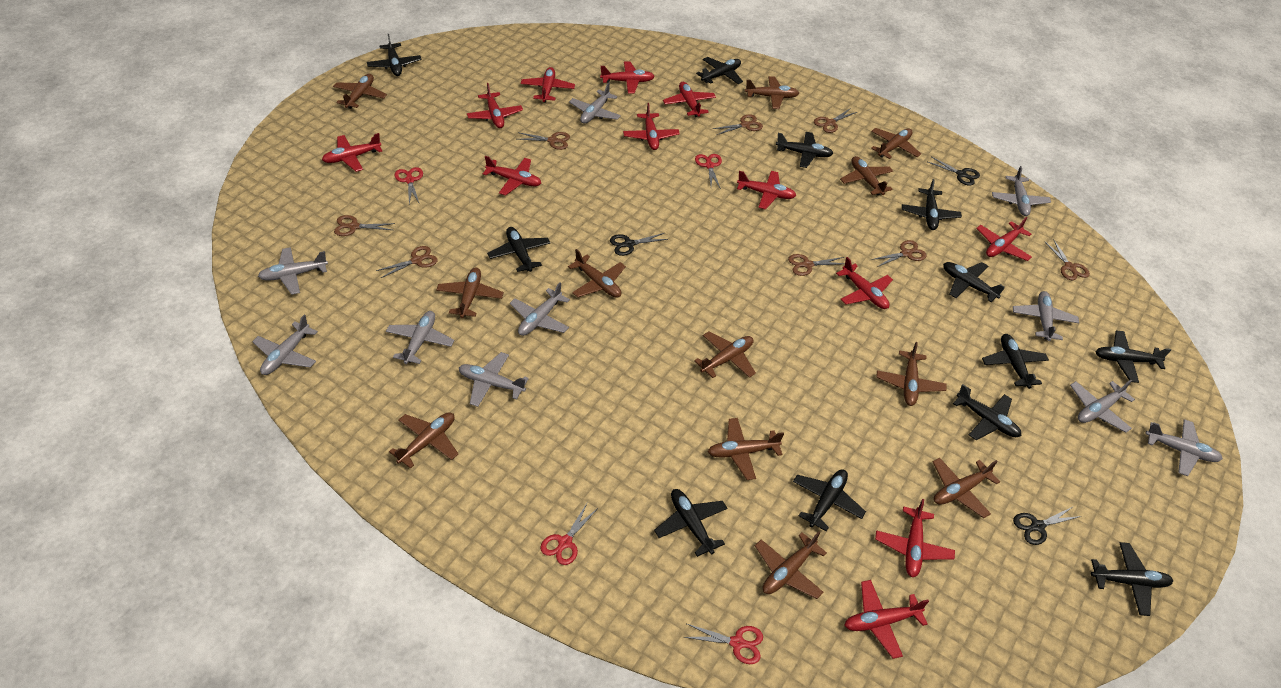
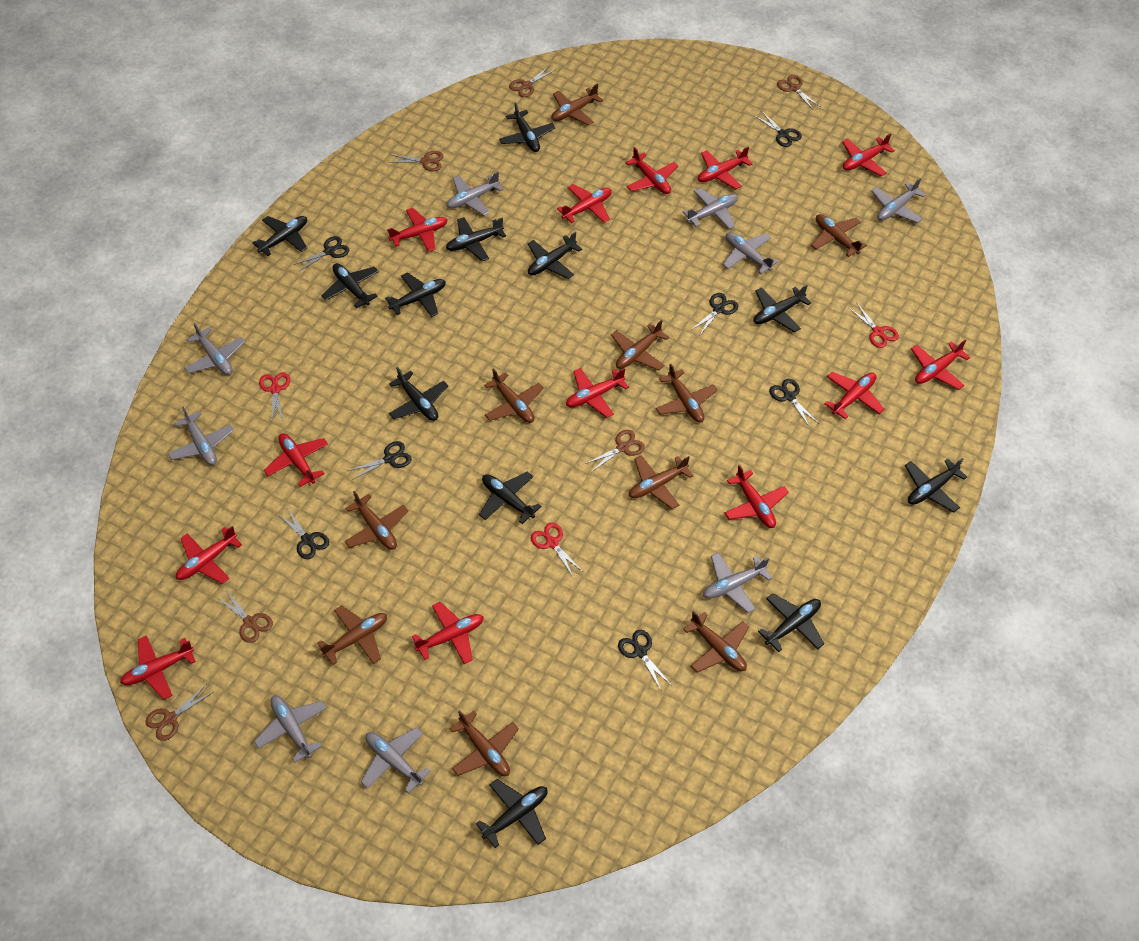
black scissors: 3 -> 7
brown plane: 12 -> 10
brown scissors: 8 -> 6
grey plane: 10 -> 9
red plane: 12 -> 13
red scissors: 4 -> 3

